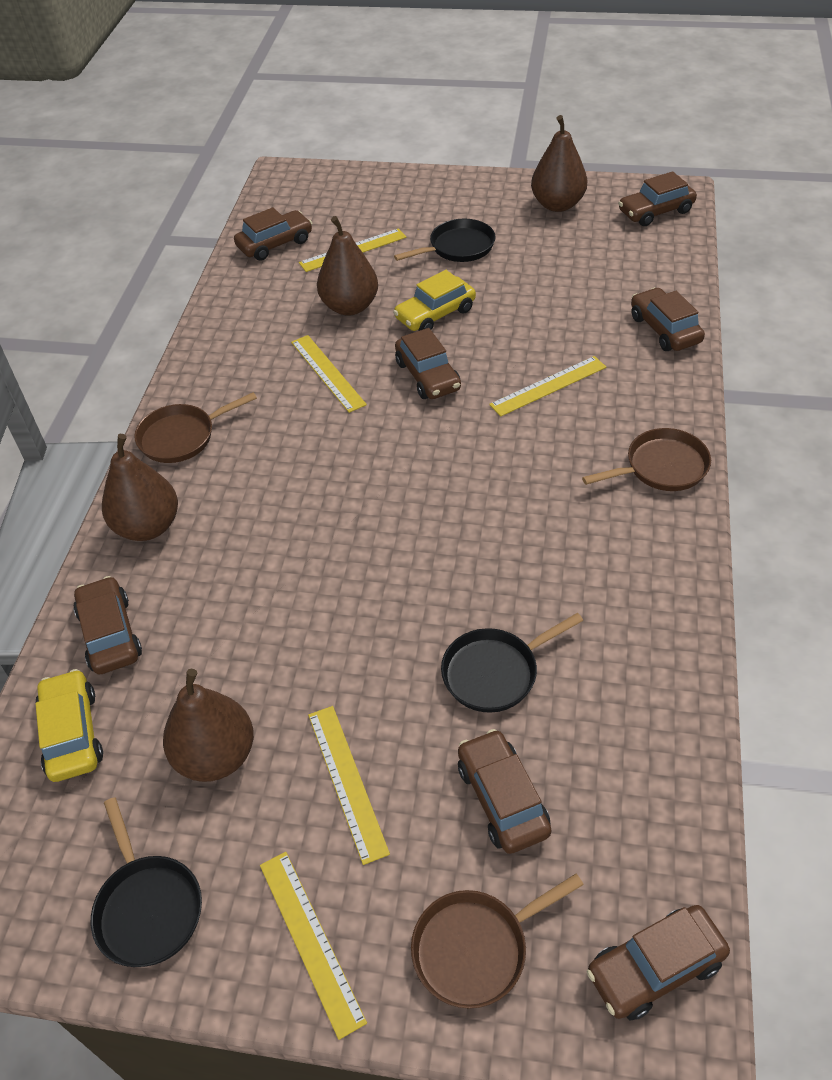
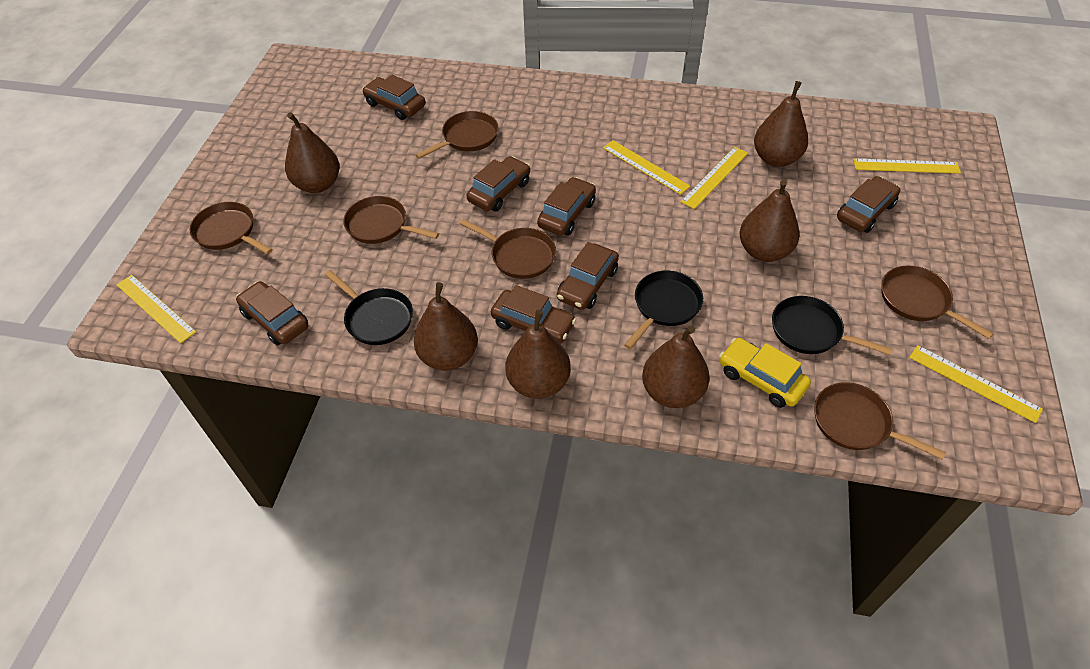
brown pan: 3 -> 6
brown pear: 4 -> 6
yellow car: 2 -> 1

